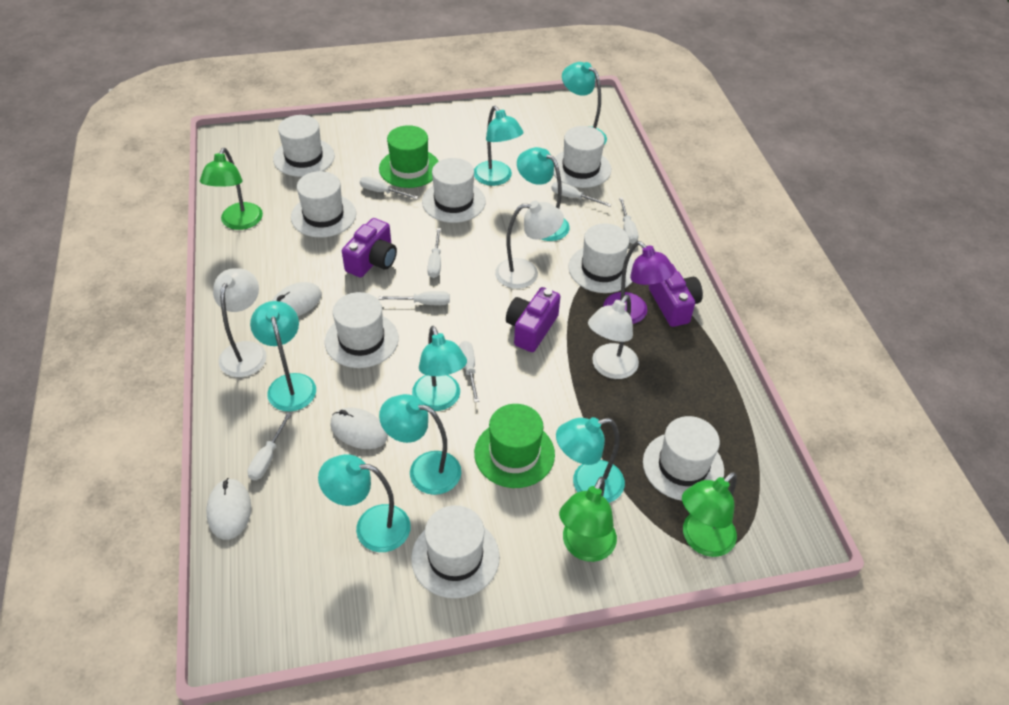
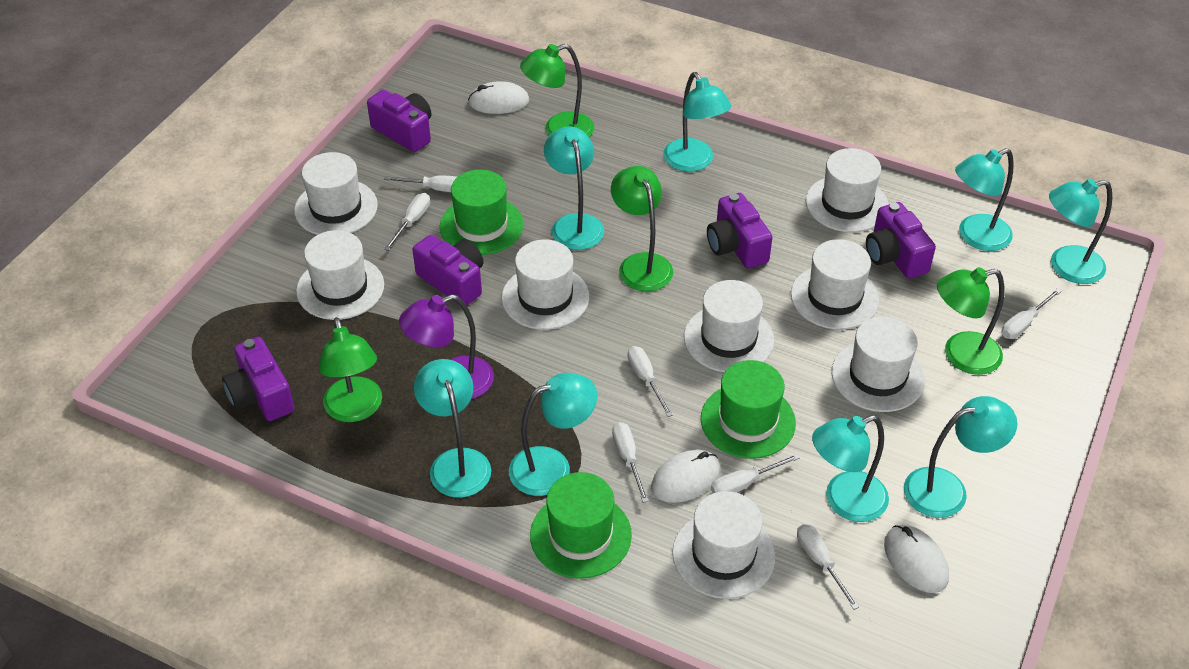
green hat: 2 -> 3
green lamp: 3 -> 4
purple camera: 3 -> 5
white lamp: 3 -> 0

